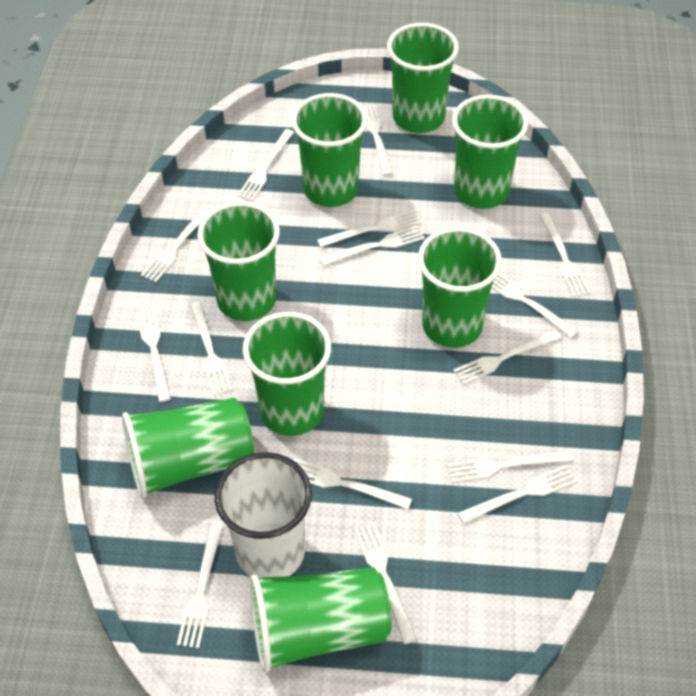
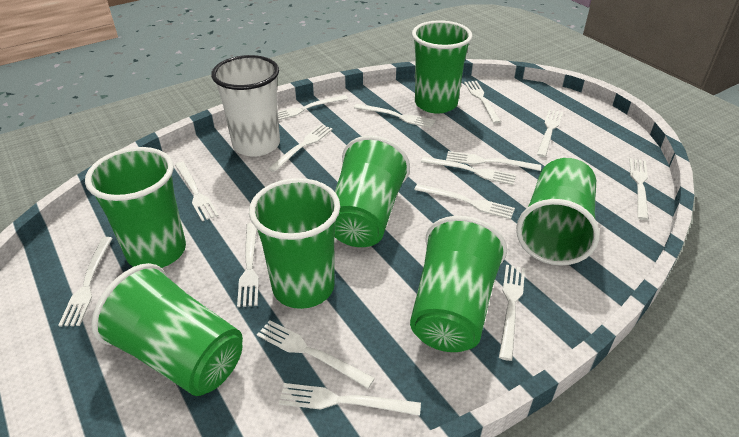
green cup: 8 -> 7

